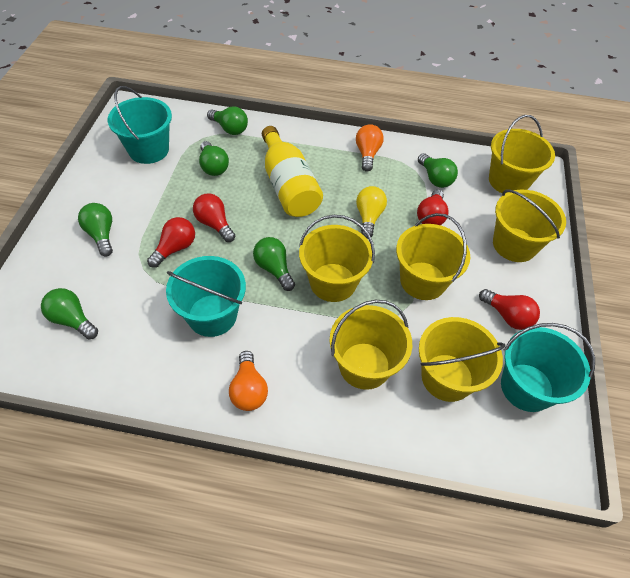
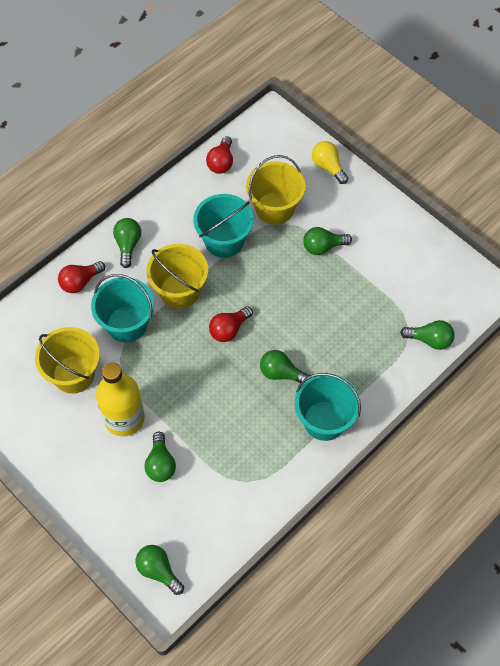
orange light bulb: 2 -> 0
red light bulb: 4 -> 3
yellow bucket: 6 -> 3

